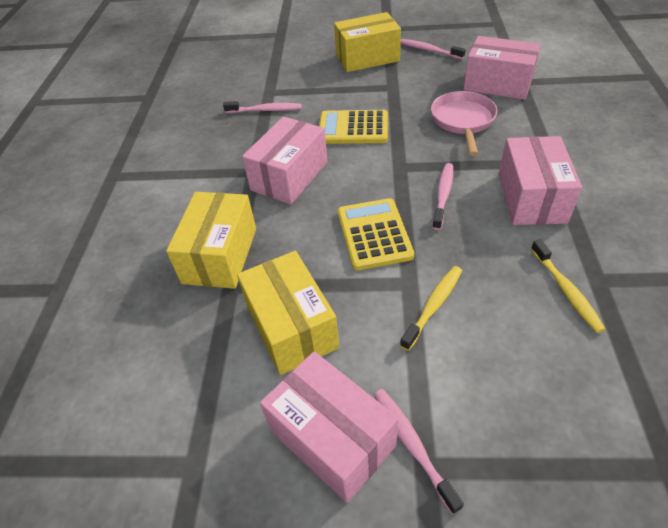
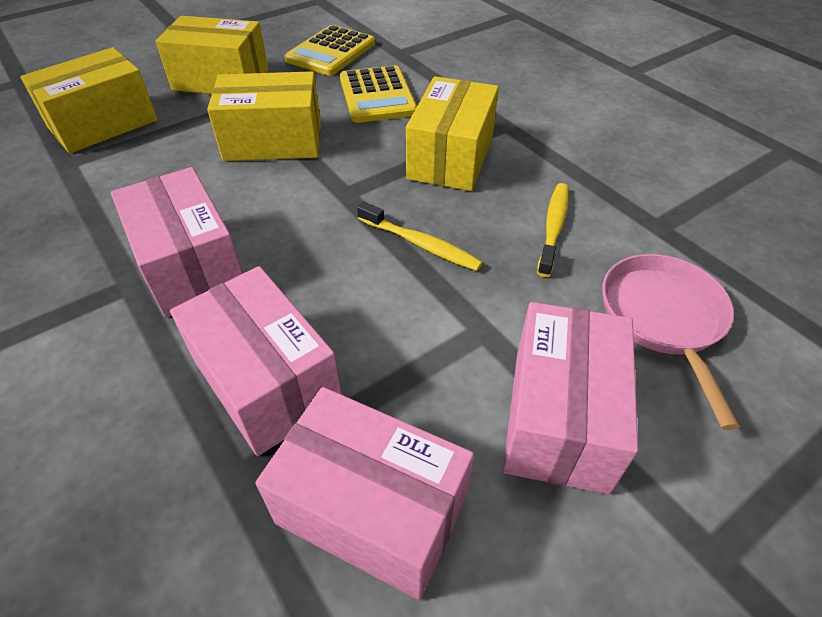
pink toothbrush: 4 -> 0
yellow box: 3 -> 4

